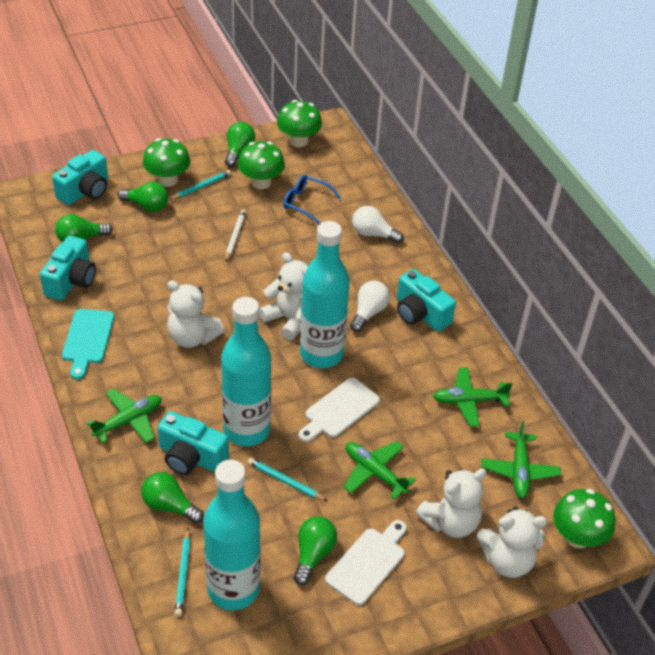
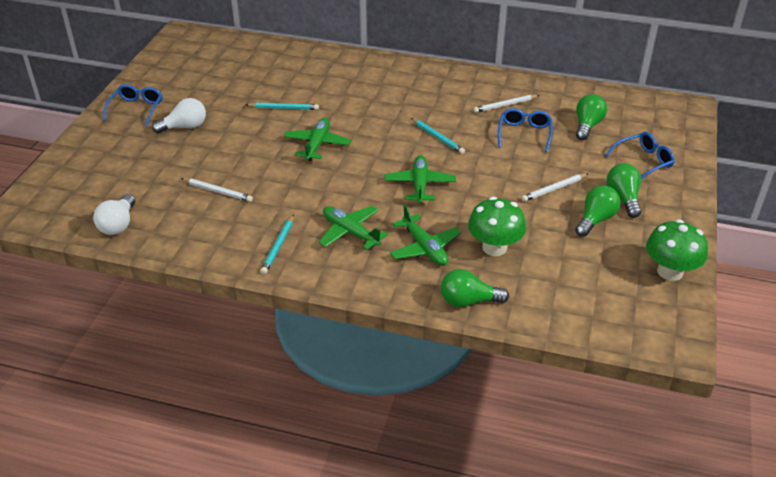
blue glasses: 1 -> 3
green light bulb: 5 -> 4
green mushroom: 4 -> 2
turquoise bottle: 3 -> 0
turquoise camera: 4 -> 0
turquoise cutting board: 1 -> 0
white cutting board: 2 -> 0
white pencil: 1 -> 3
white teddy bear: 4 -> 0

